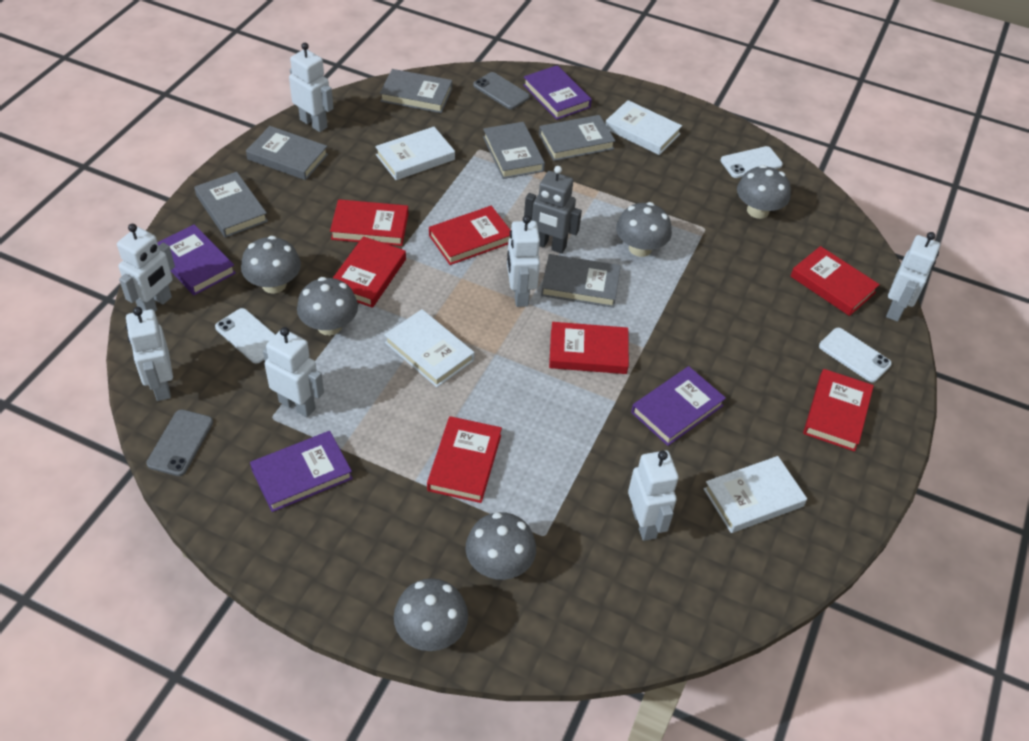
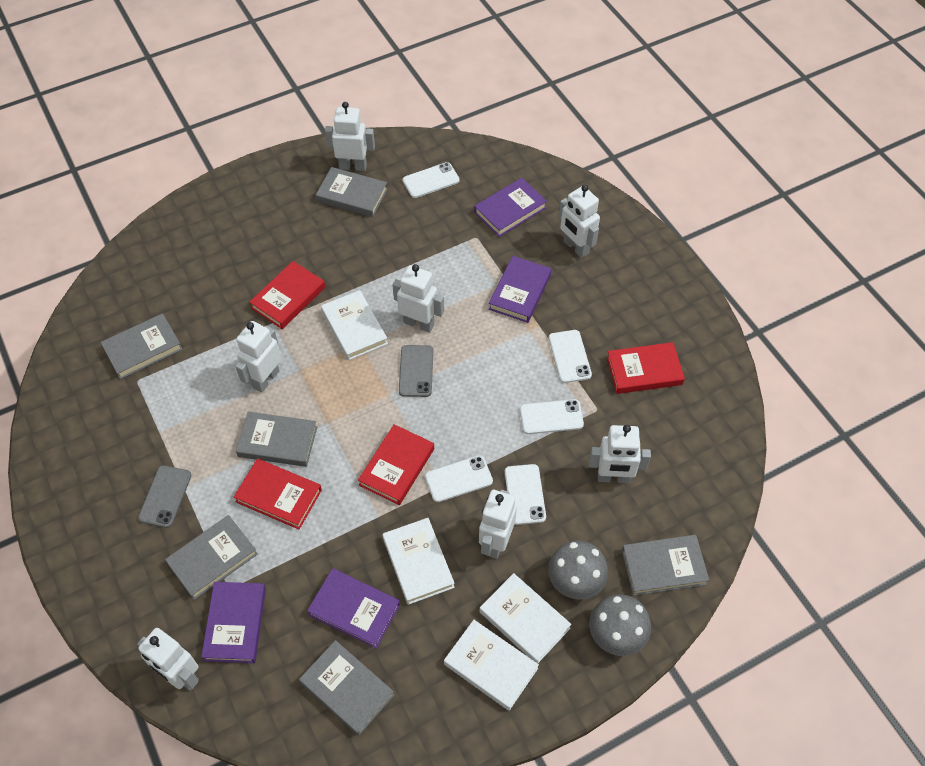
grey mushroom: 6 -> 2
grey robot: 1 -> 0
red book: 7 -> 4
white phone: 3 -> 5

